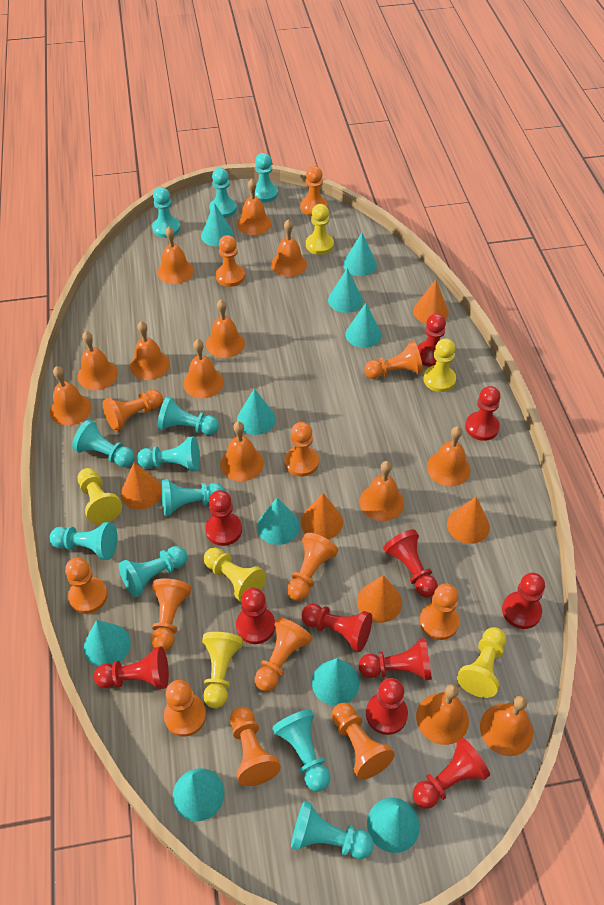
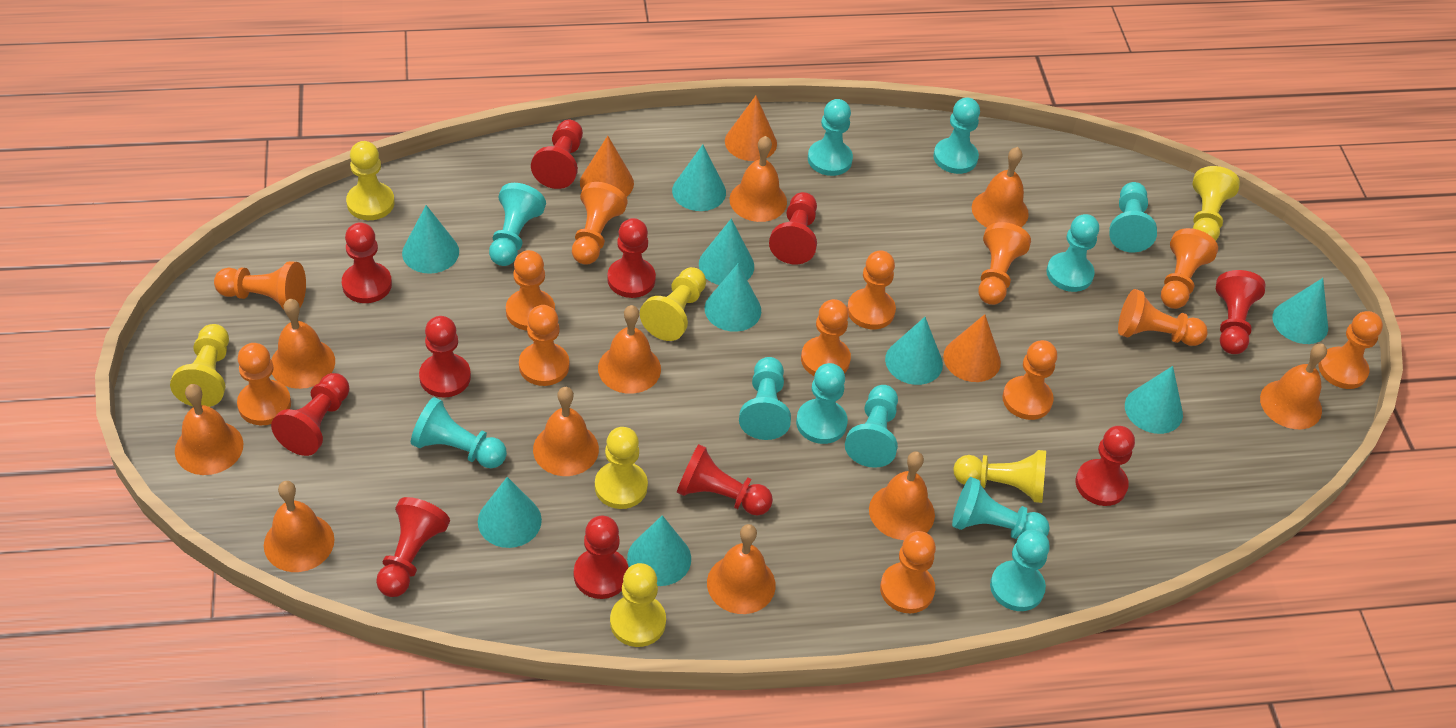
orange bell: 13 -> 10
orange cone: 5 -> 3
turquoise cone: 10 -> 9
yellow pawn: 6 -> 7

